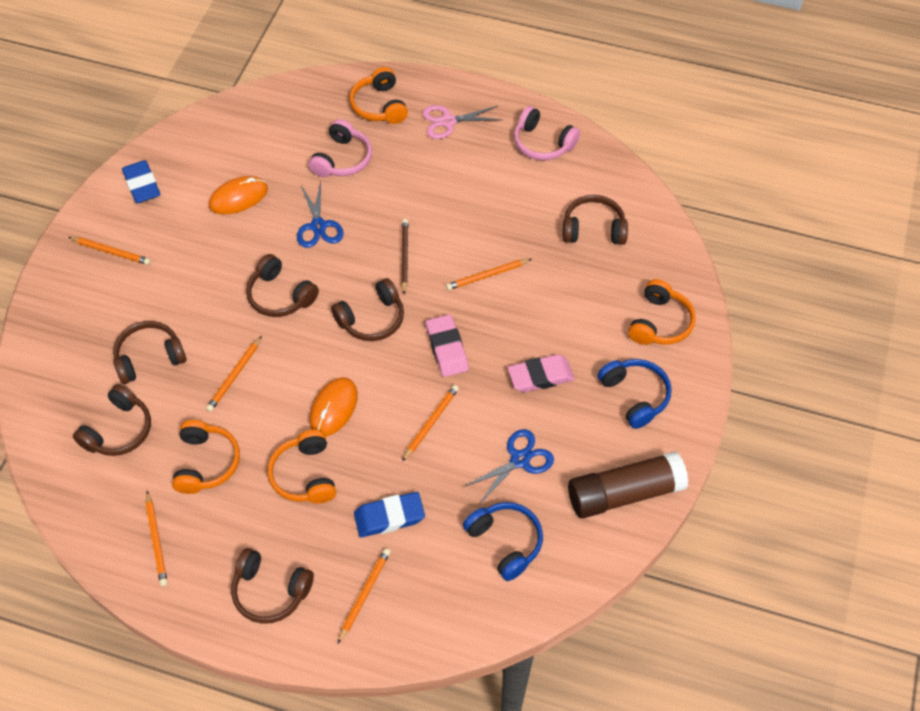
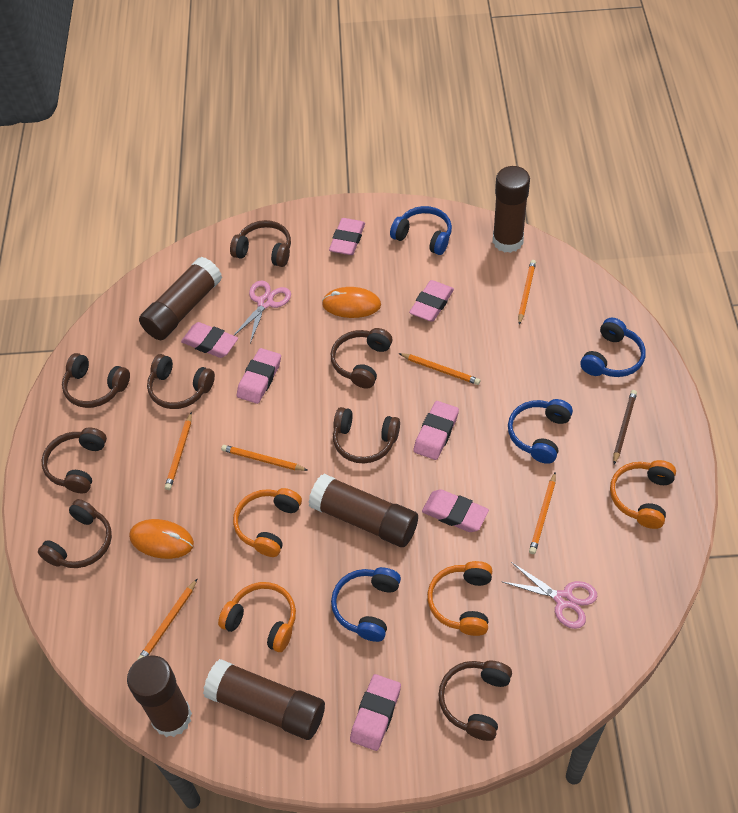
blue eraser: 2 -> 0
blue headphones: 2 -> 4
blue scissors: 2 -> 0
brown glue stick: 1 -> 5
brown headphones: 6 -> 8
pink eraser: 2 -> 7
pink headphones: 2 -> 0
pink scissors: 1 -> 2

